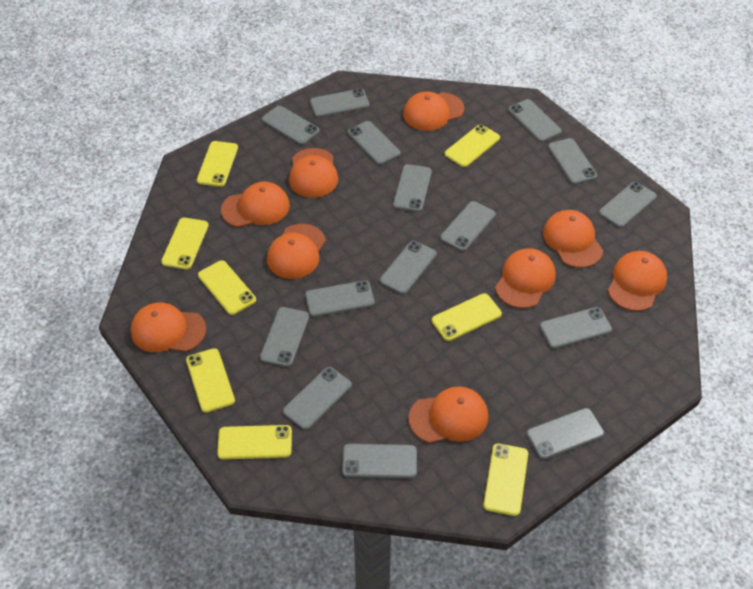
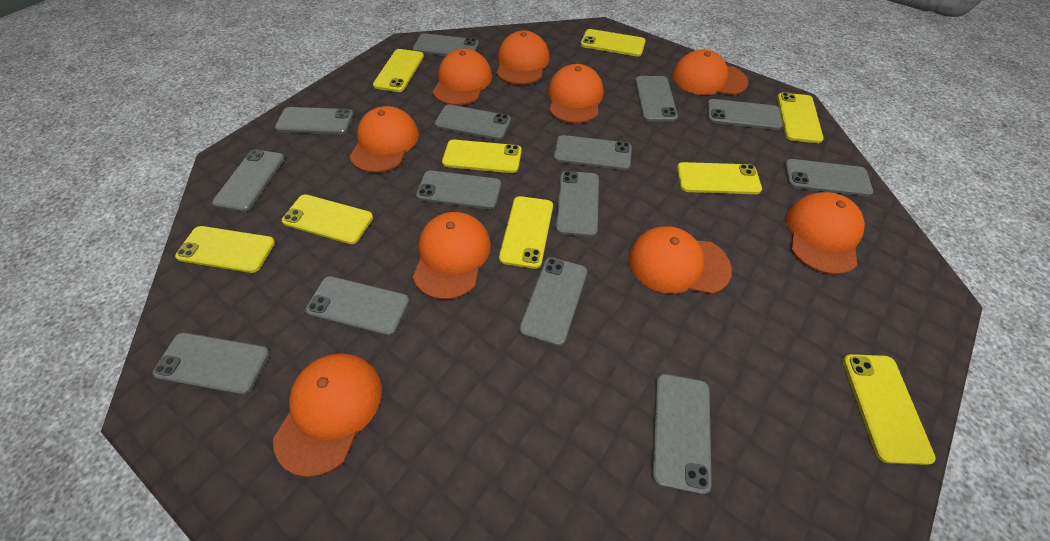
grey phone: 15 -> 14
yellow phone: 8 -> 9

